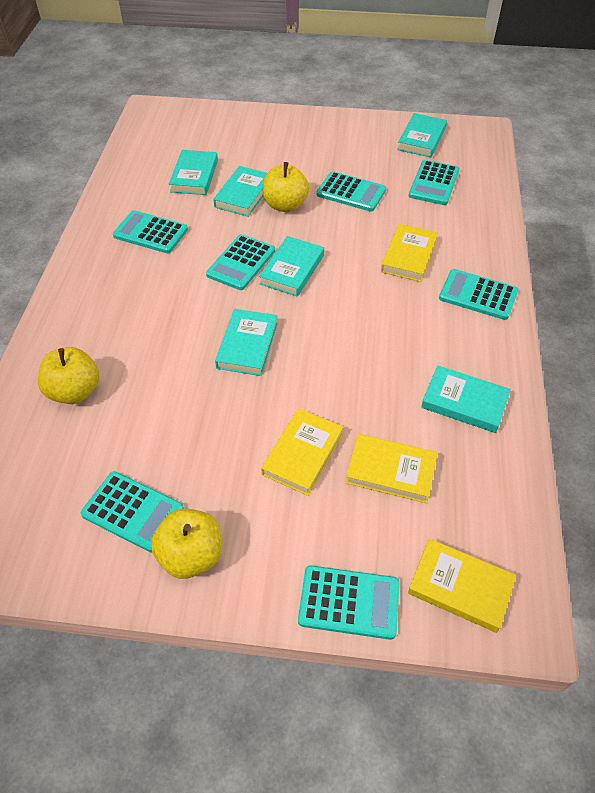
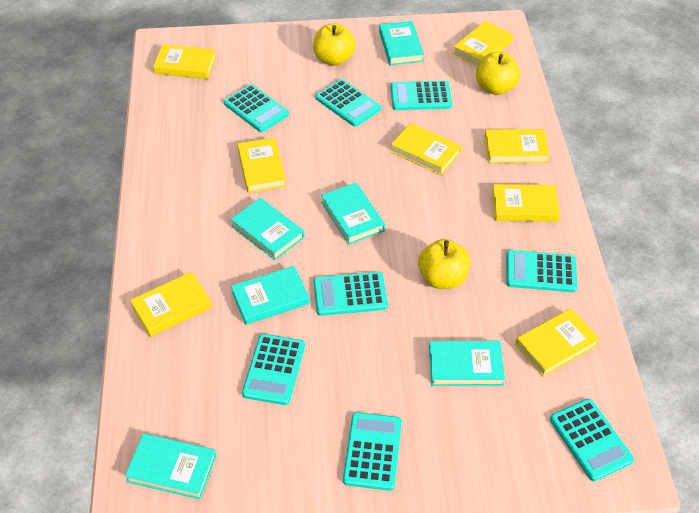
turquoise calculator: 7 -> 8
yellow book: 4 -> 8

